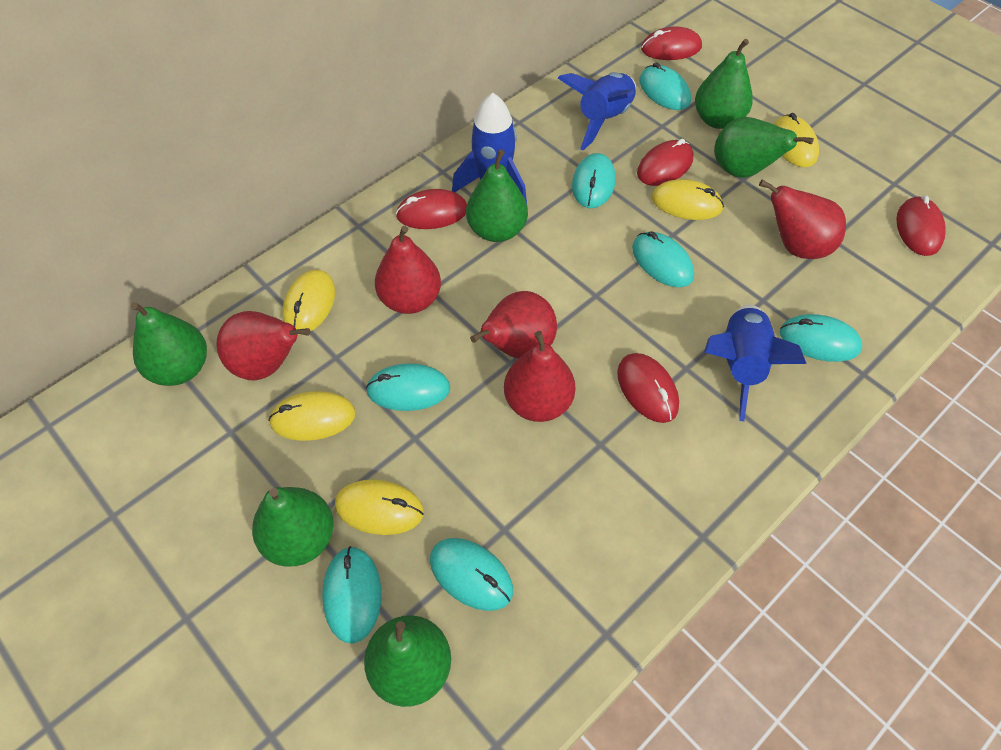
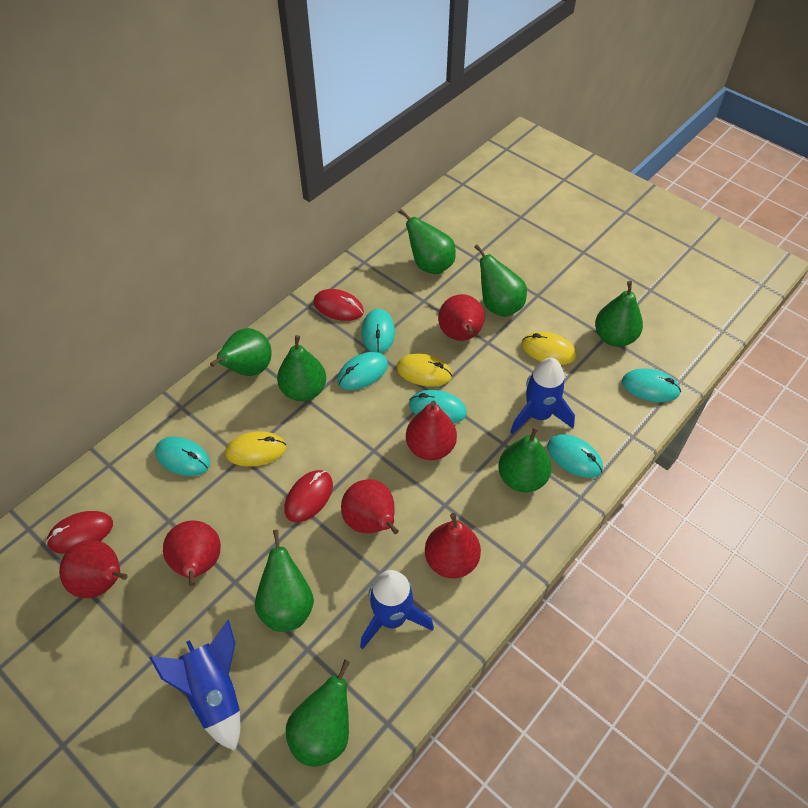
green pear: 6 -> 8
red mouse: 5 -> 3
red pear: 5 -> 6
turquoise mouse: 7 -> 6
yellow mouse: 5 -> 3

